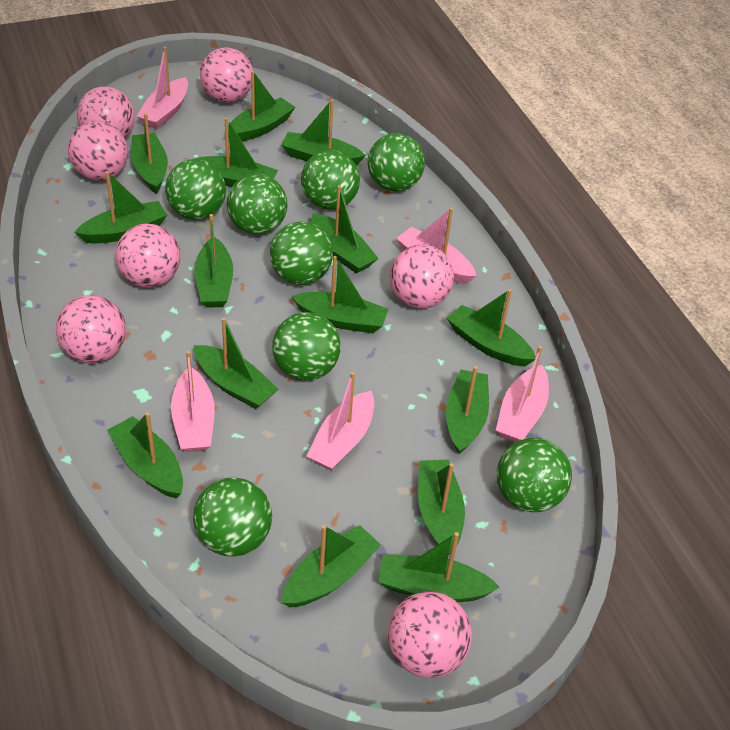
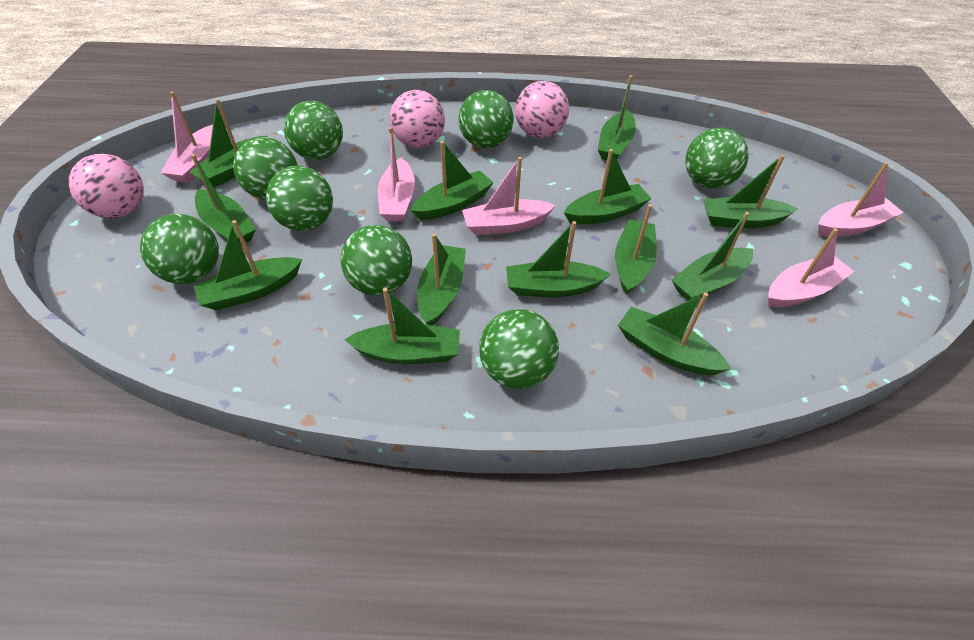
green boat: 15 -> 13
pink ball: 7 -> 3

